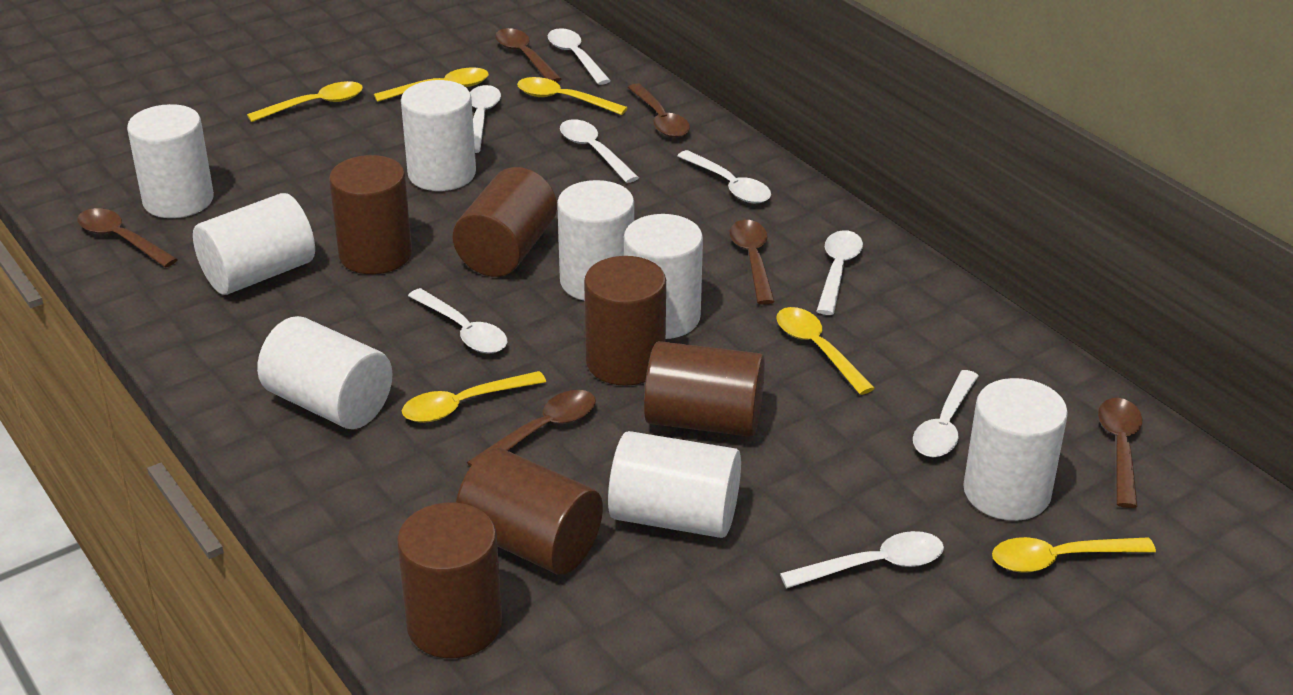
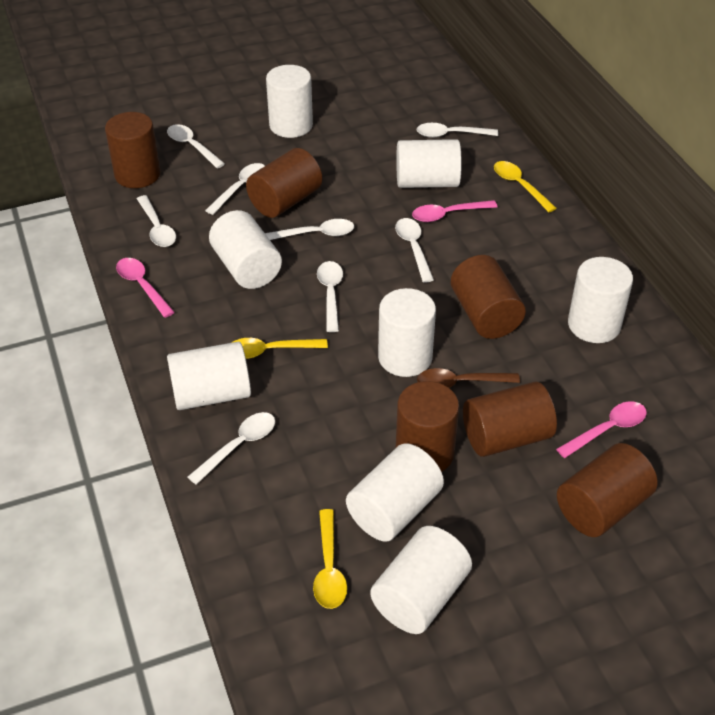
brown spoon: 6 -> 1
pink spoon: 0 -> 3
yellow spoon: 6 -> 3

